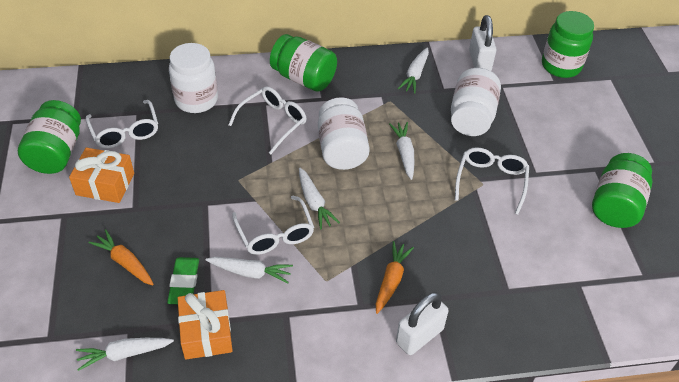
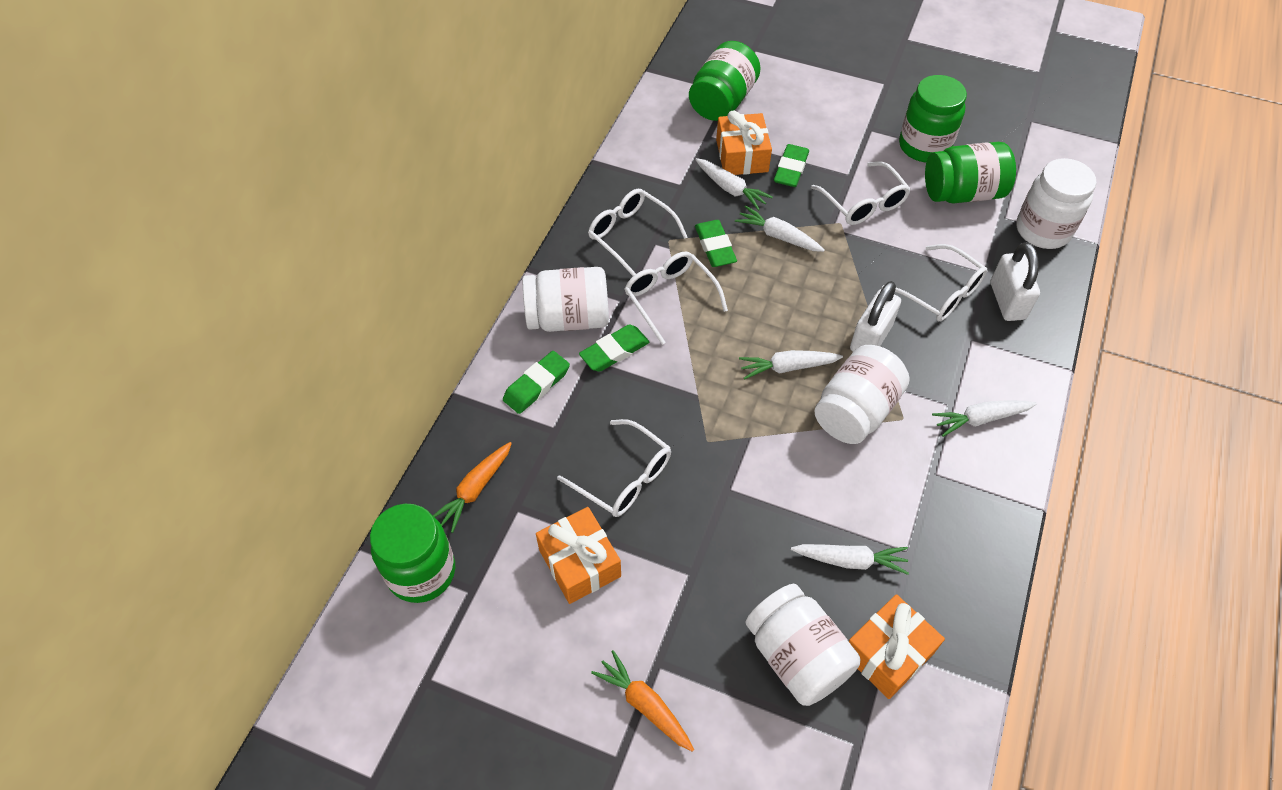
green eraser: 1 -> 4
orange gift: 2 -> 3
white glasses: 4 -> 5
white jar: 3 -> 4

